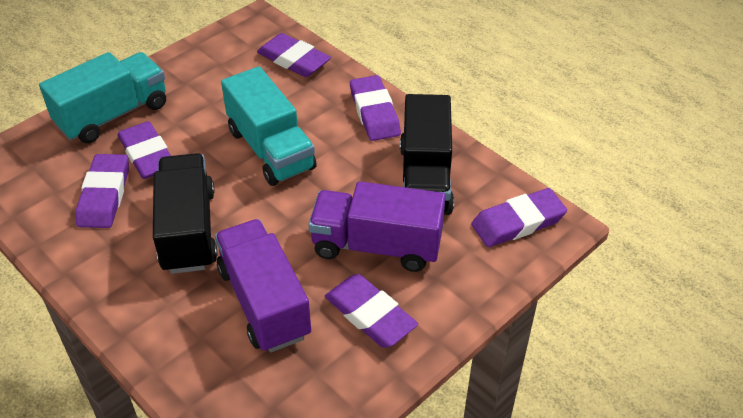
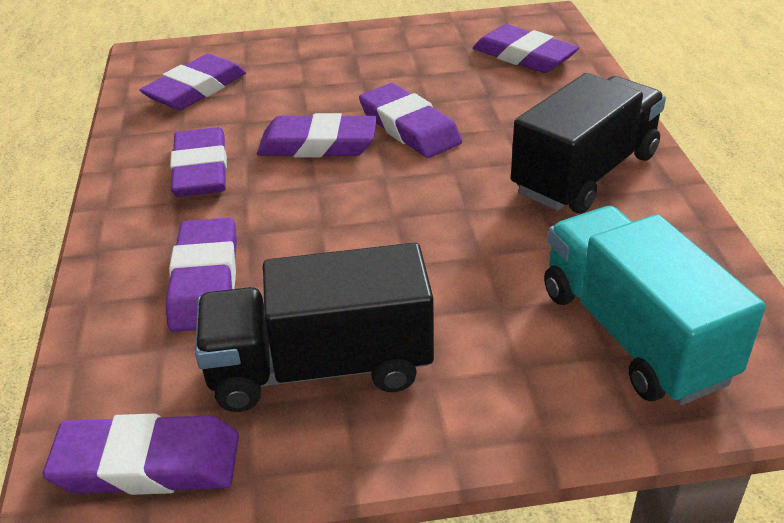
purple eraser: 6 -> 7
purple truck: 2 -> 0
turquoise truck: 2 -> 1

